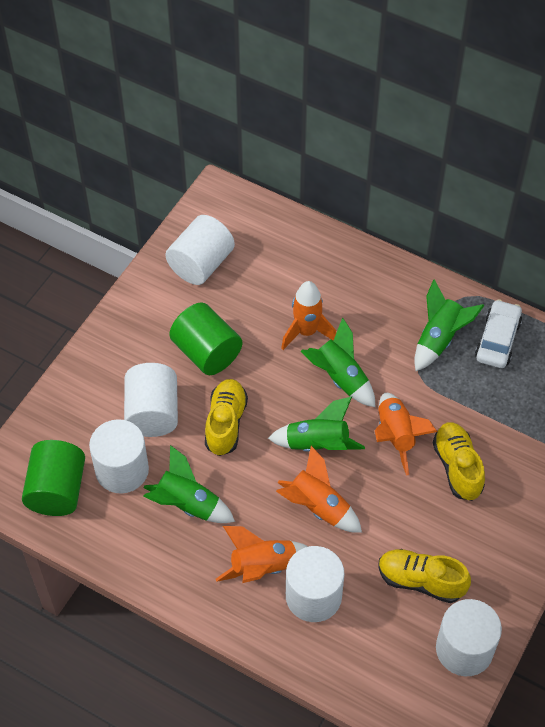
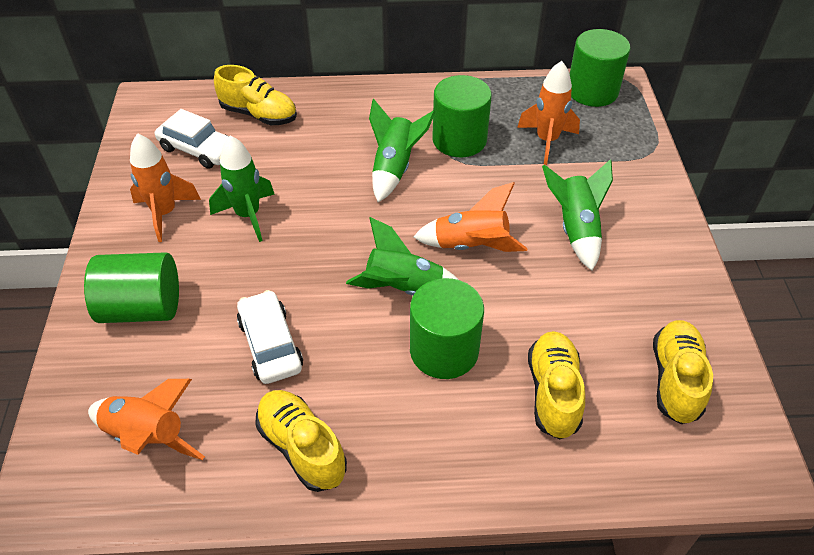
green cylinder: 2 -> 4
white car: 1 -> 2
white cylinder: 5 -> 0
yellow shoe: 3 -> 4

